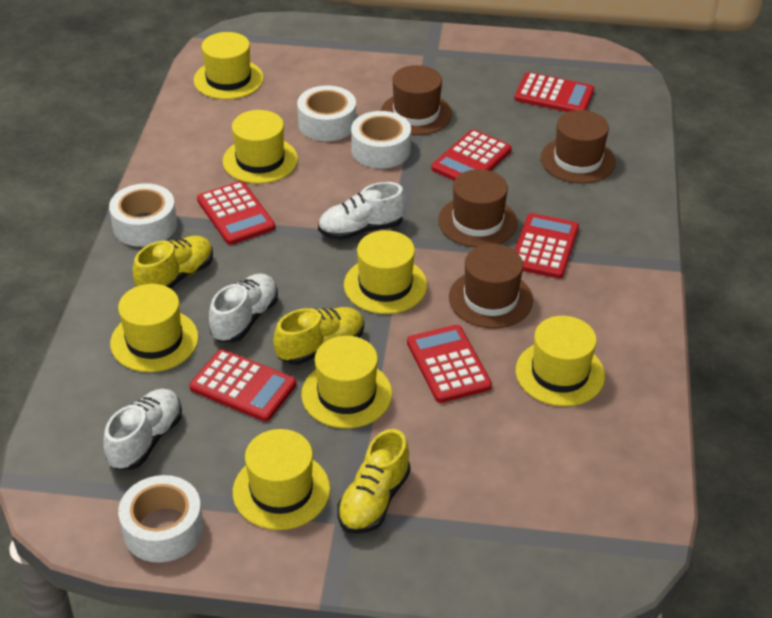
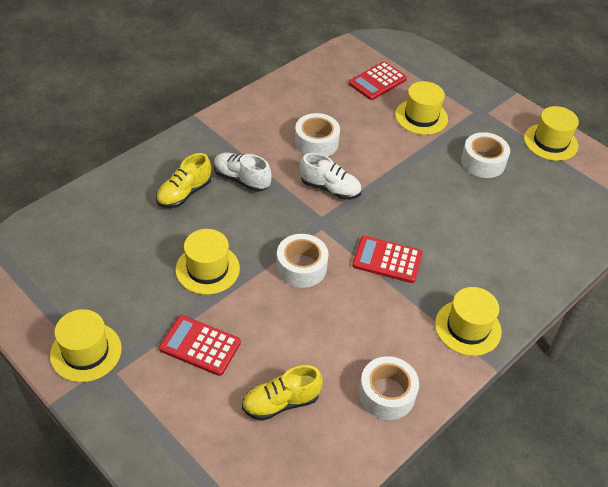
brown hat: 4 -> 0
red calculator: 6 -> 3
white shoe: 3 -> 2
yellow hat: 7 -> 5
yellow shoe: 3 -> 2

